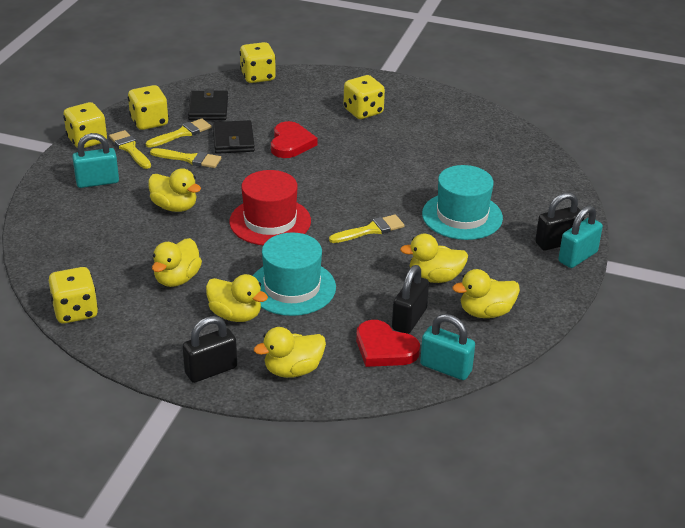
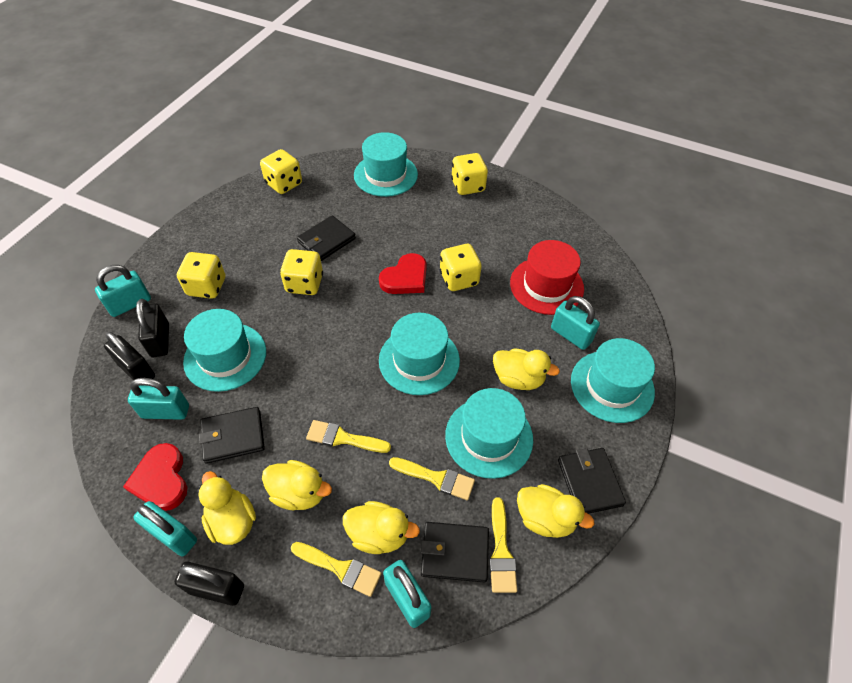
black wallet: 2 -> 4
turquoise hat: 2 -> 5
turquoise padlock: 3 -> 5
yellow duck: 6 -> 5

